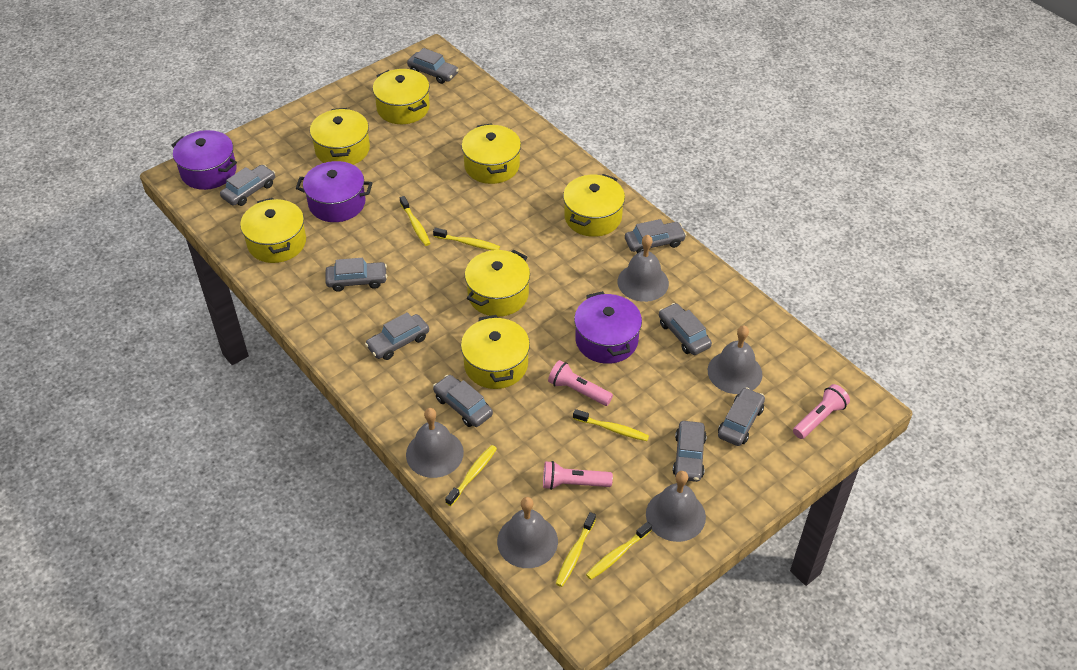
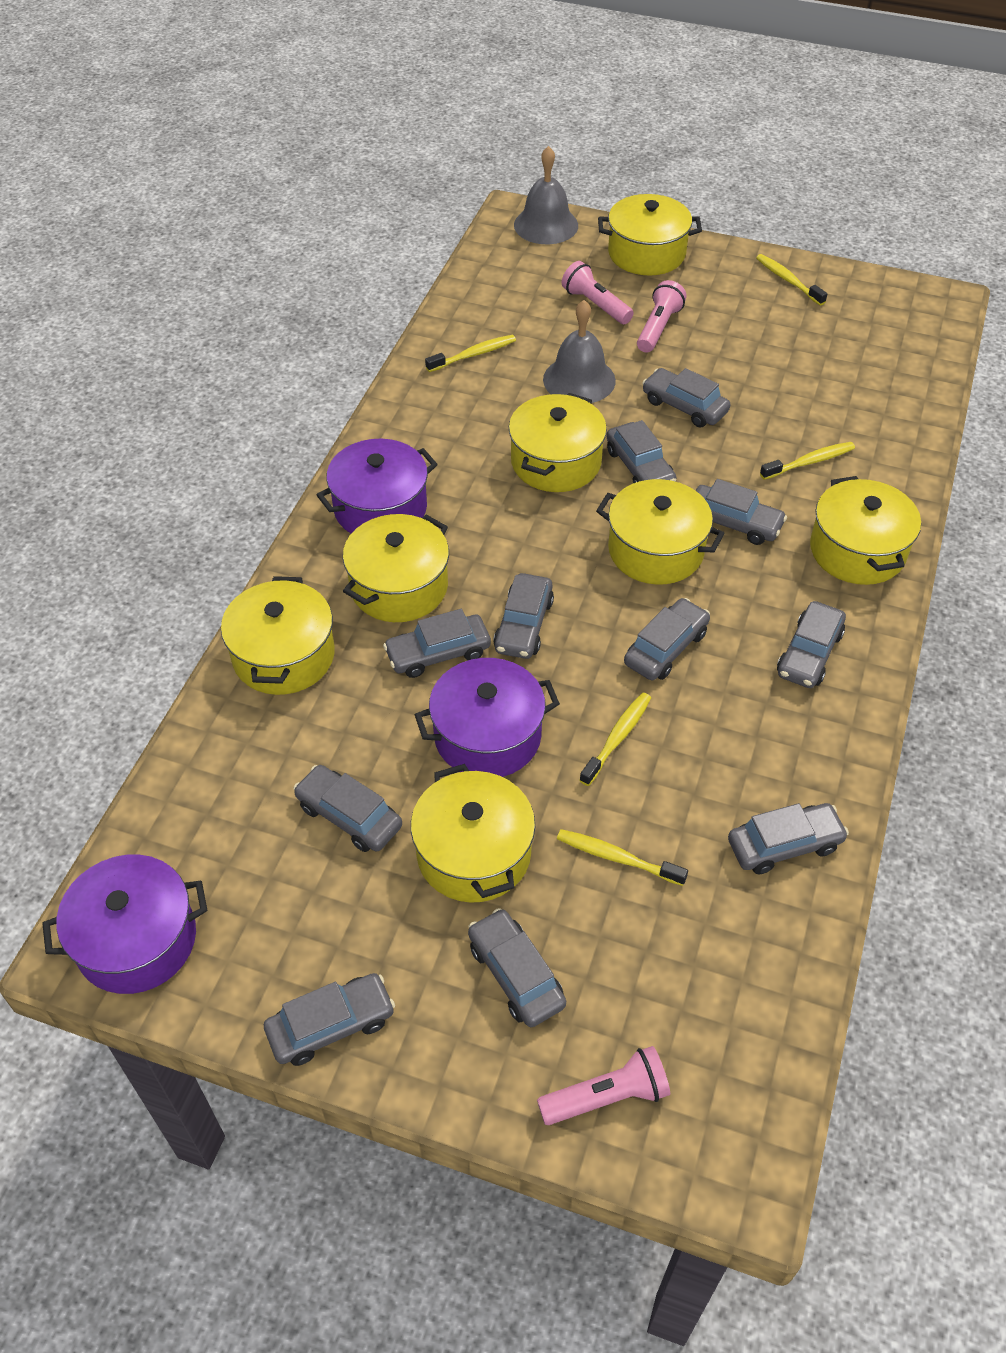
grey bell: 5 -> 2
grey car: 9 -> 11
yellow toothbrush: 6 -> 5

